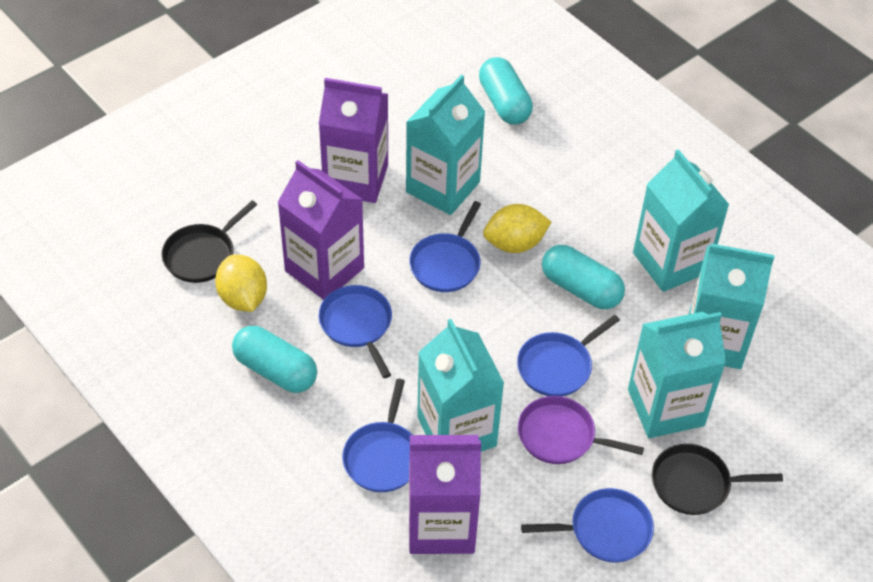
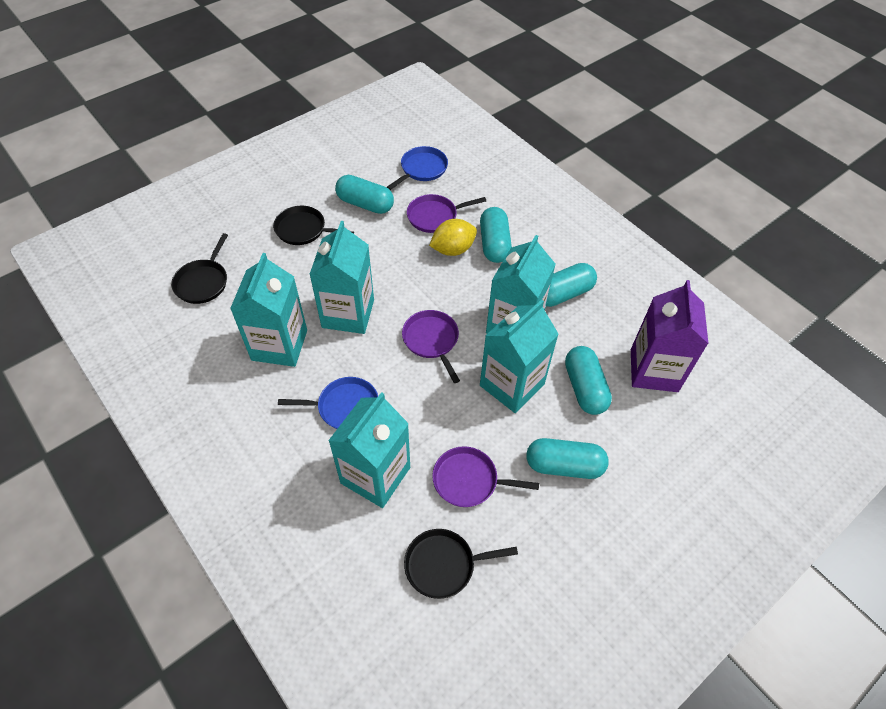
black pan: 2 -> 3
blue pan: 5 -> 2
purple carton: 3 -> 1
purple pan: 1 -> 3
turquoise capsule: 3 -> 5
yellow lemon: 2 -> 1

